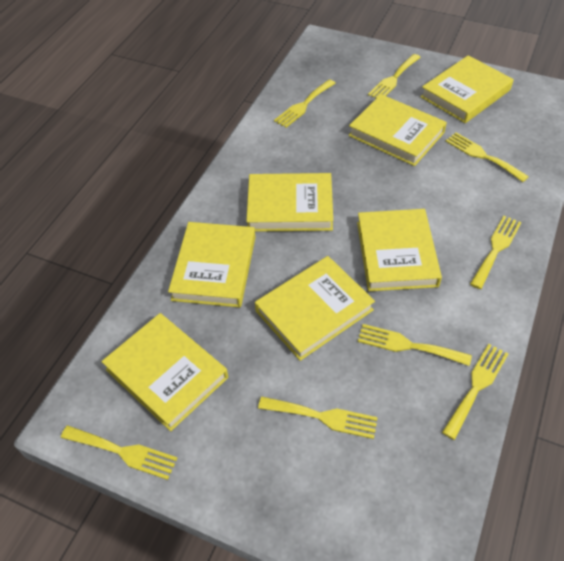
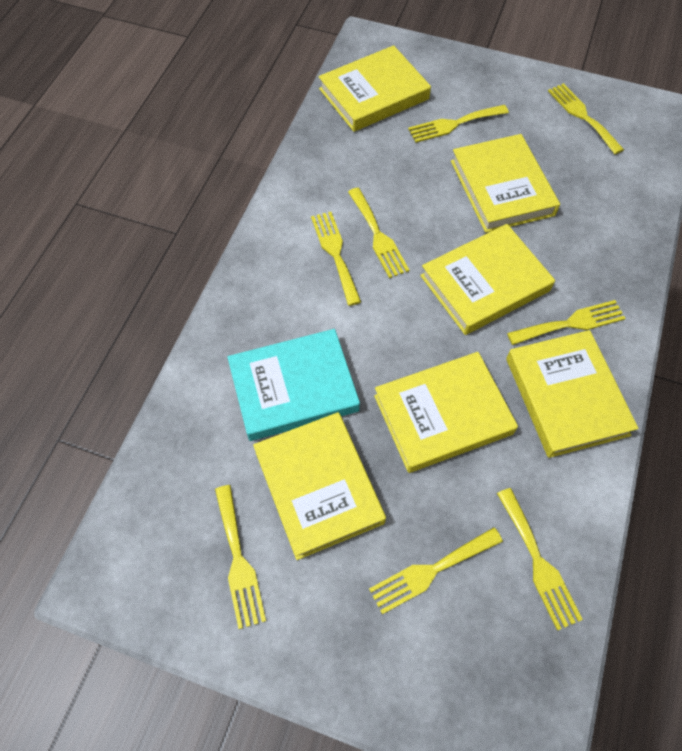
turquoise book: 0 -> 1
yellow book: 7 -> 6

